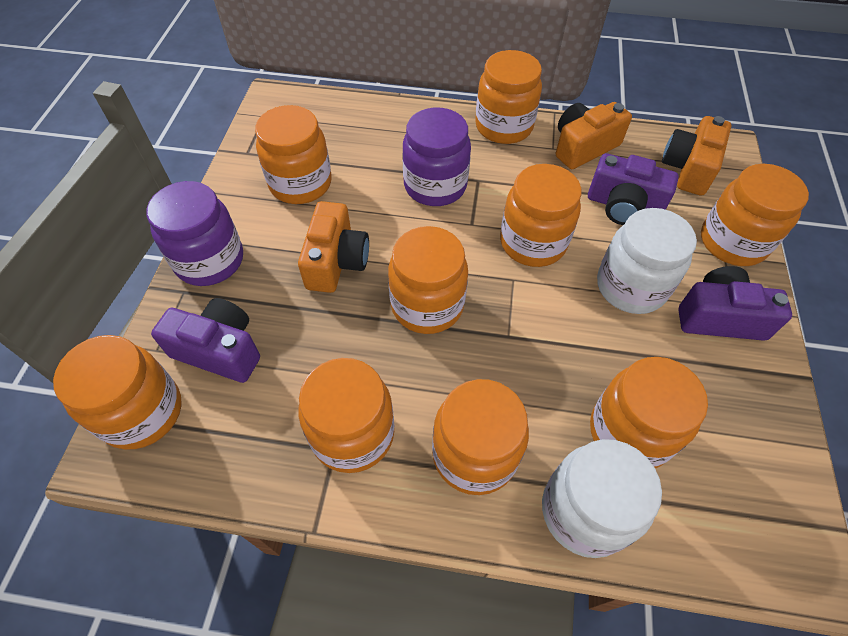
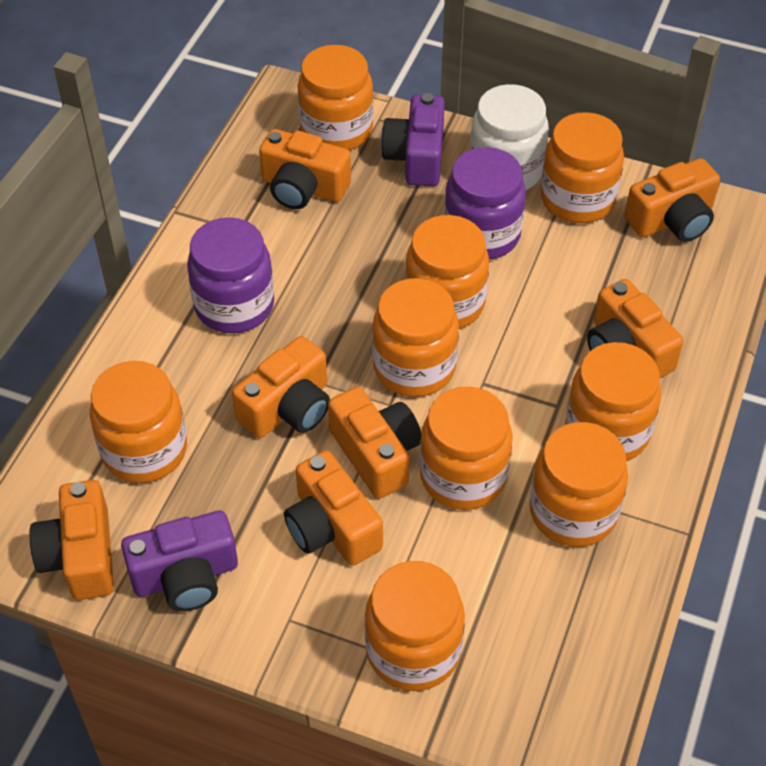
orange camera: 3 -> 7
purple camera: 3 -> 2
white jar: 2 -> 1

